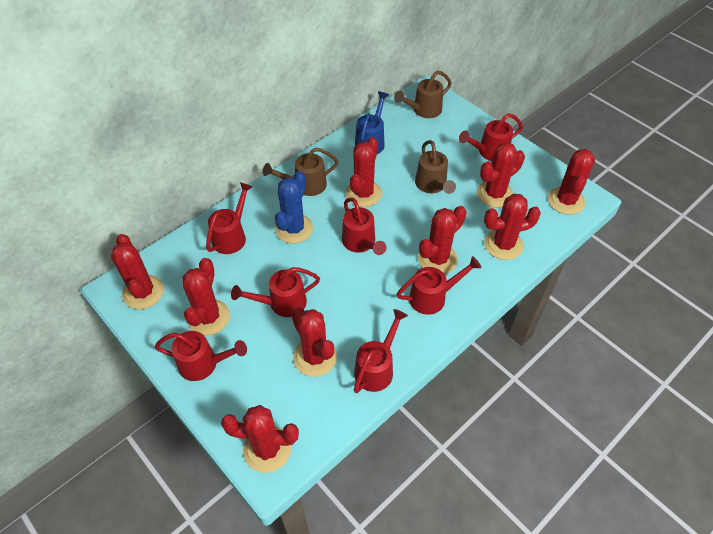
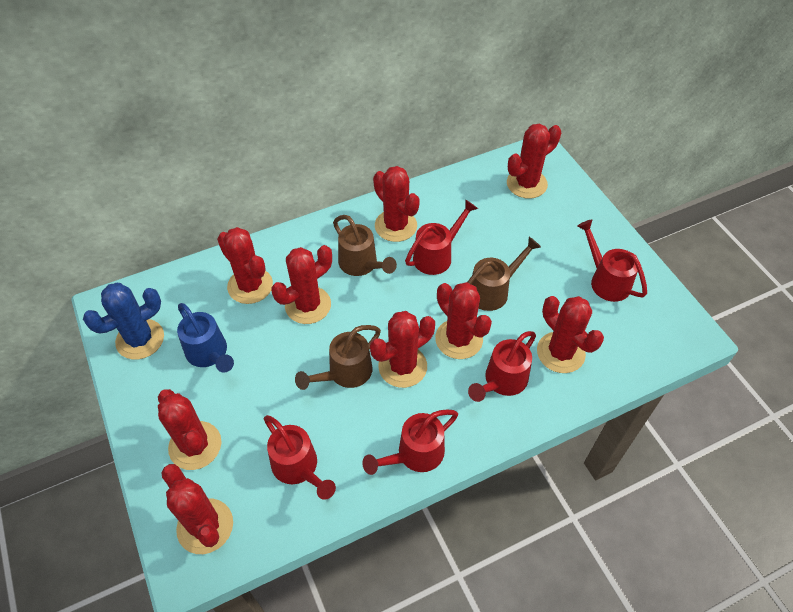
red watering can: 7 -> 5

